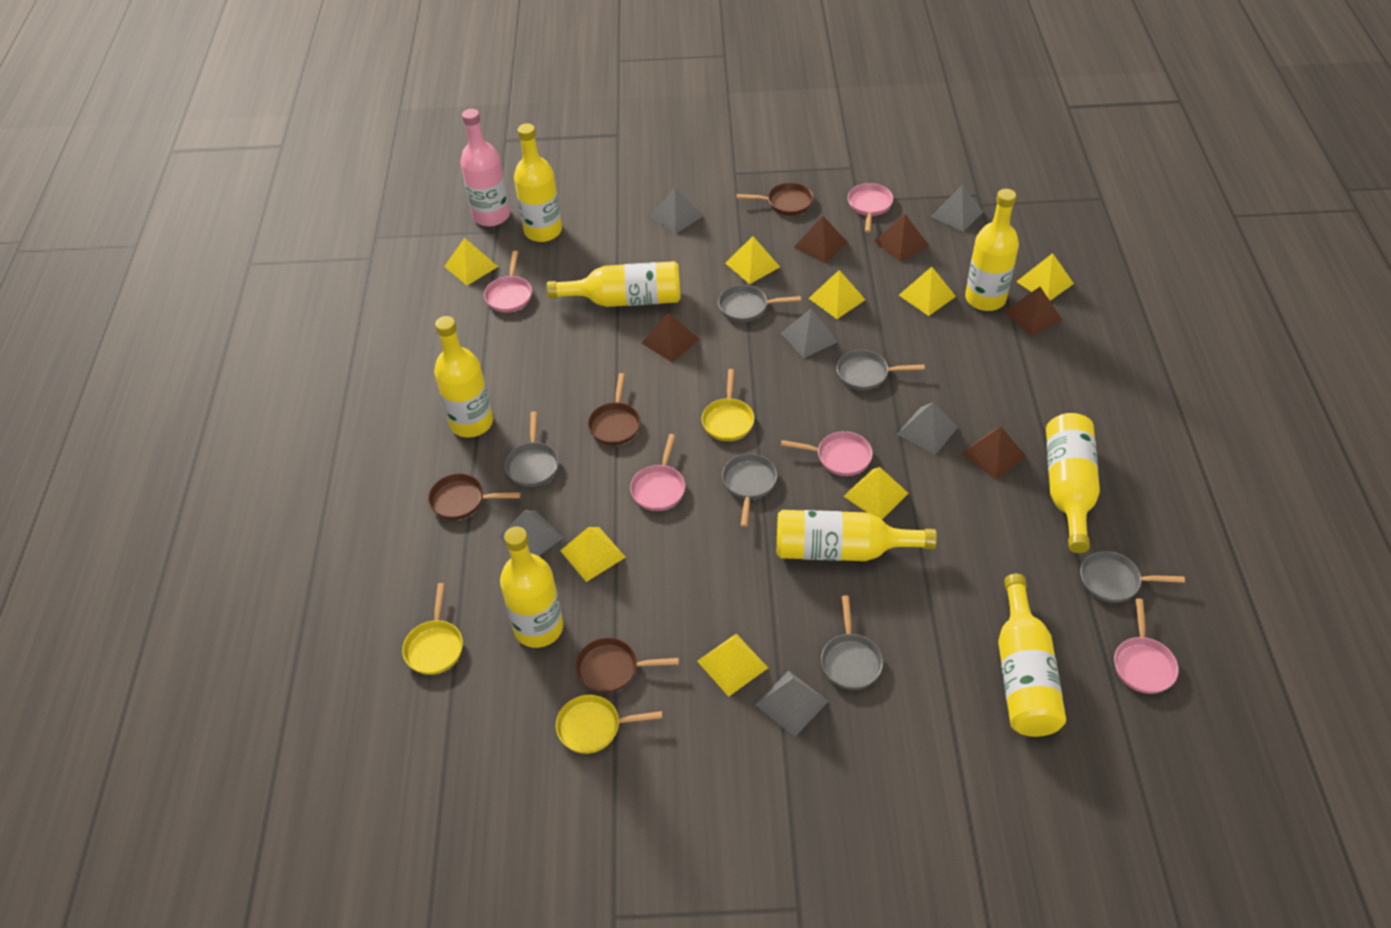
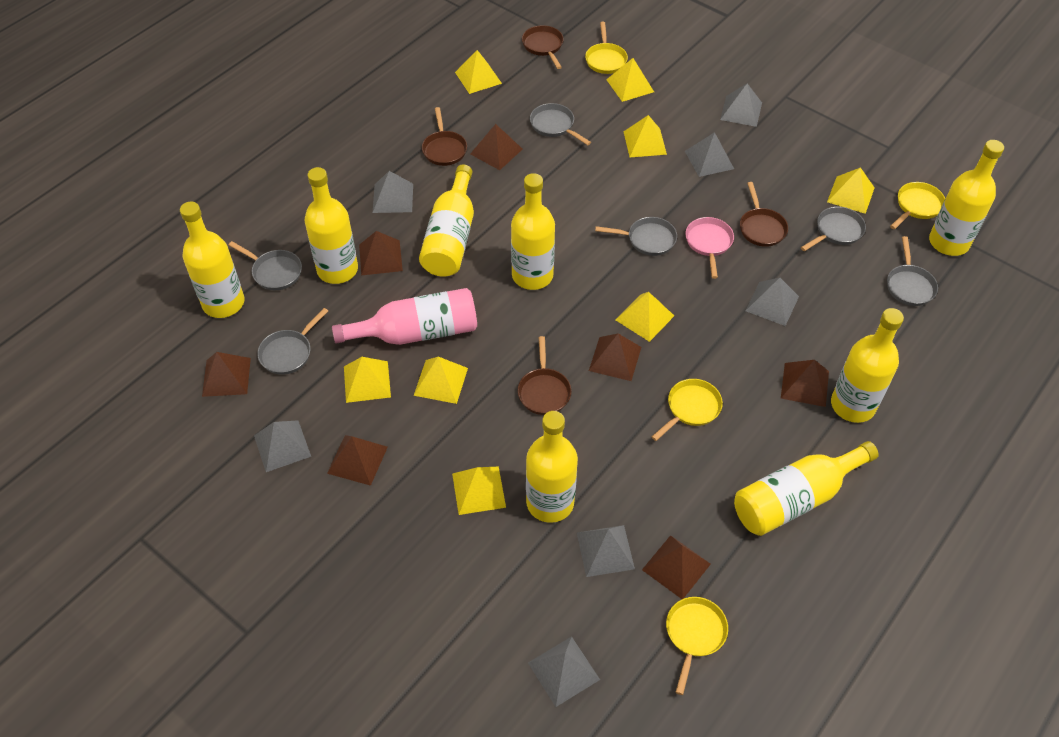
brown pyramid: 5 -> 7
grey pyramid: 6 -> 7
pink pan: 5 -> 1
yellow pan: 3 -> 4

